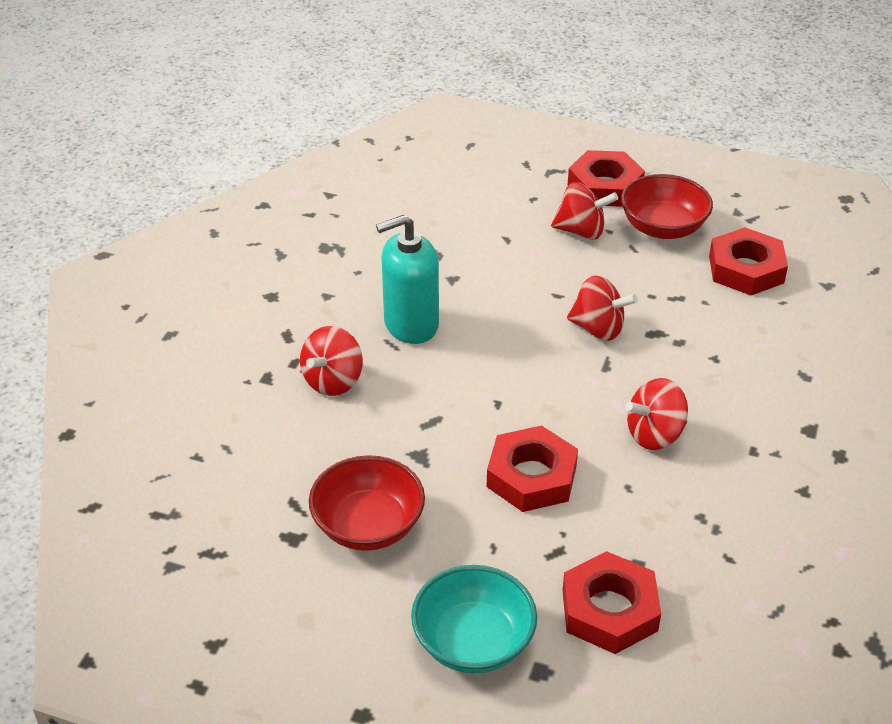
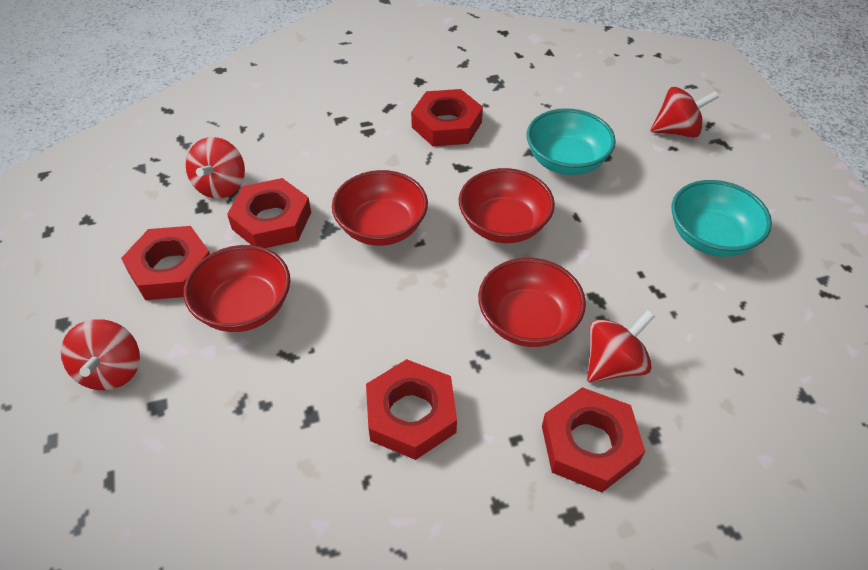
red bowl: 2 -> 4
red nut: 4 -> 5
turquoise bowl: 1 -> 2
turquoise soap dispenser: 1 -> 0

